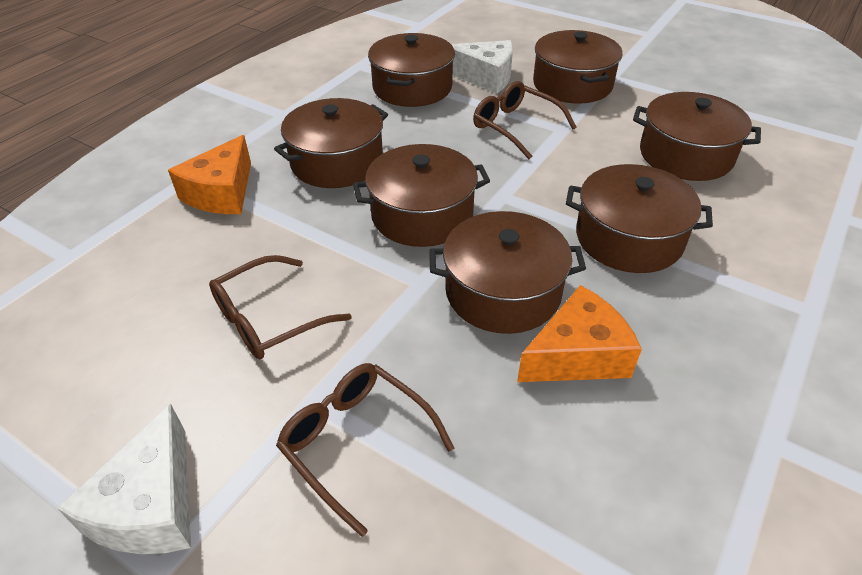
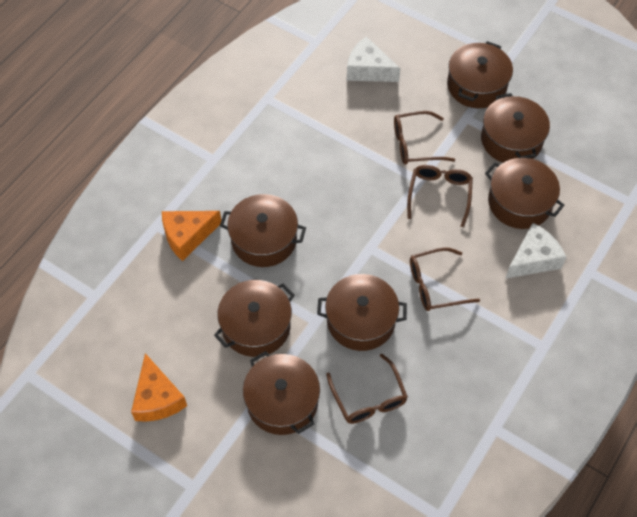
brown glasses: 3 -> 4

